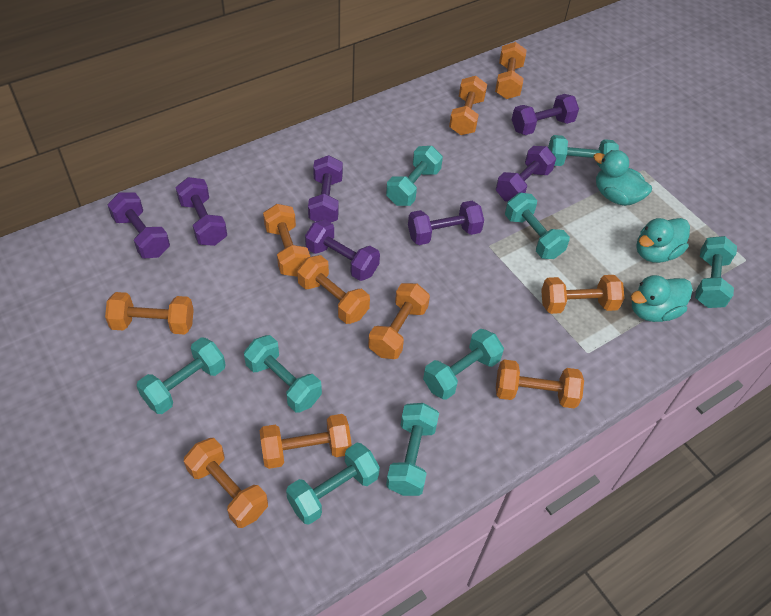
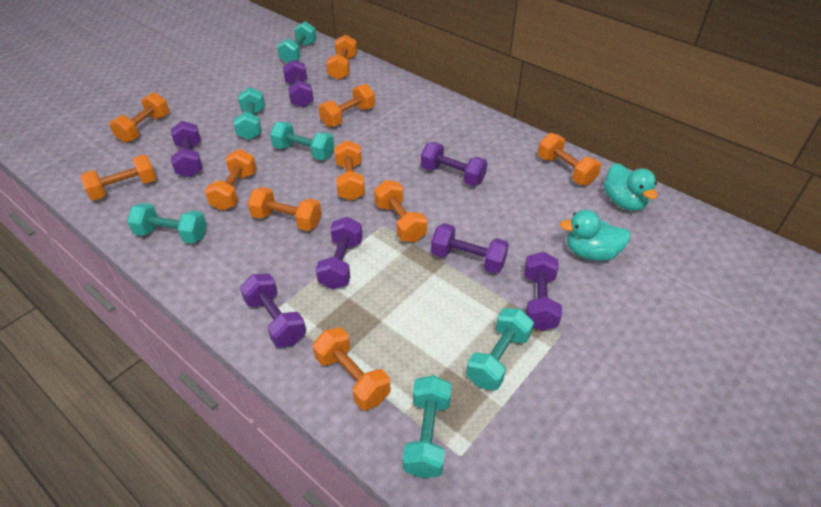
turquoise duck: 3 -> 2
turquoise dumbbell: 9 -> 6

